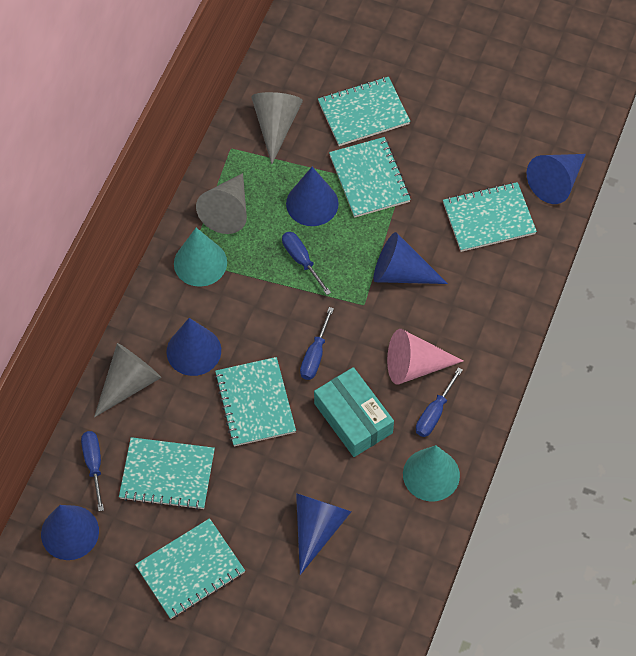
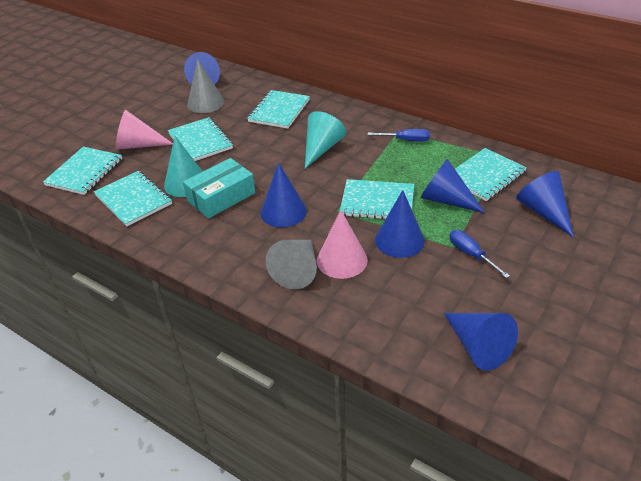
blue screwdriver: 4 -> 2
grey cone: 3 -> 2
pink cone: 1 -> 2

